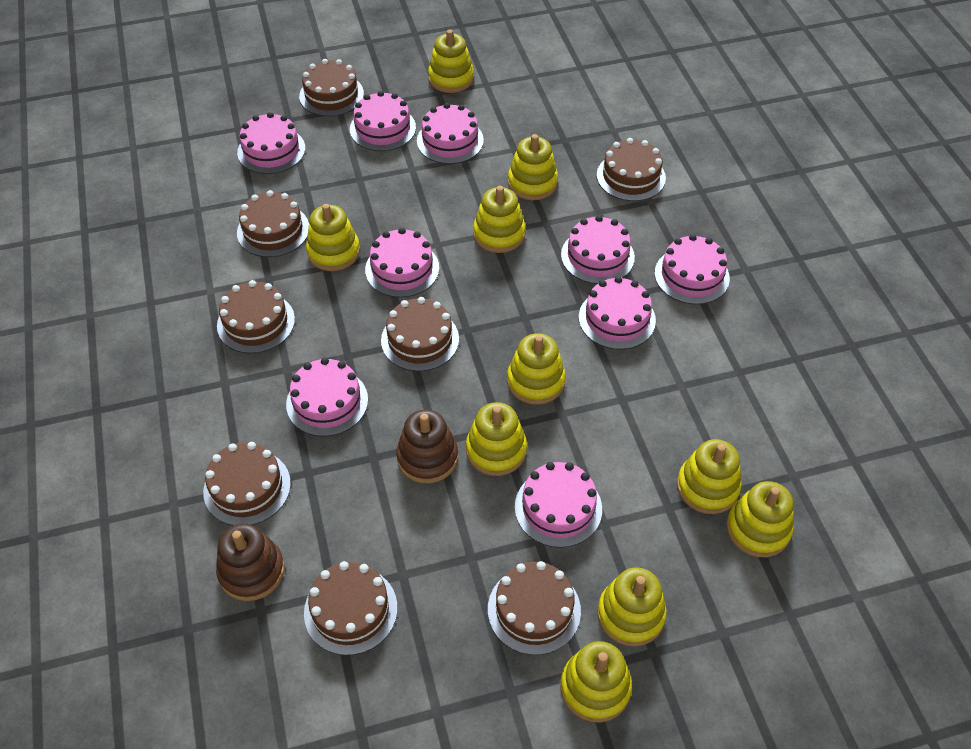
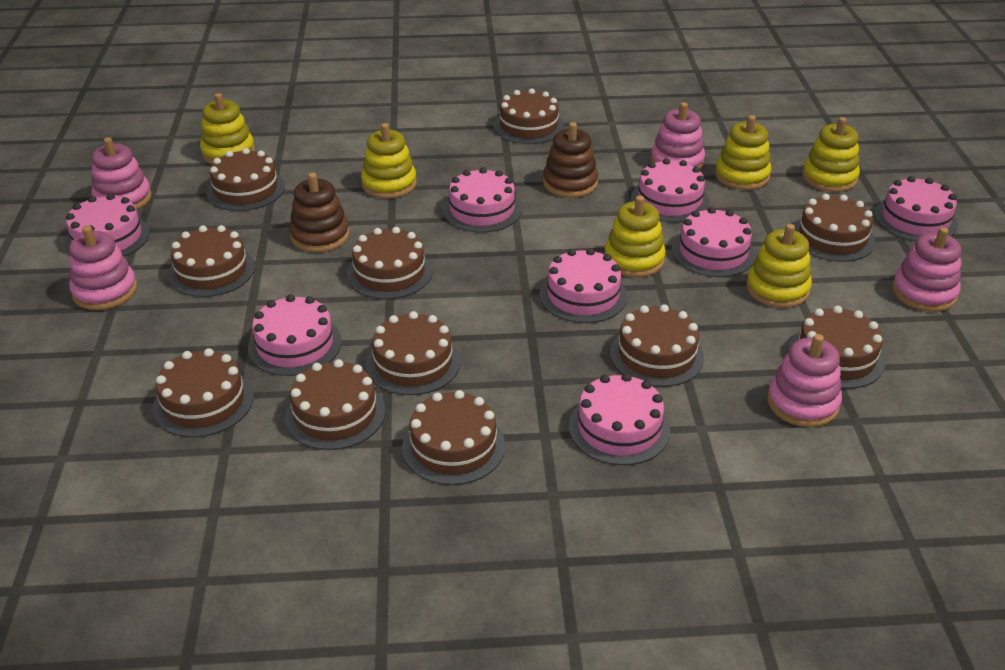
brown cake: 8 -> 11
pink cake: 9 -> 8
pink stacking toy: 0 -> 5
yellow stacking toy: 10 -> 6

